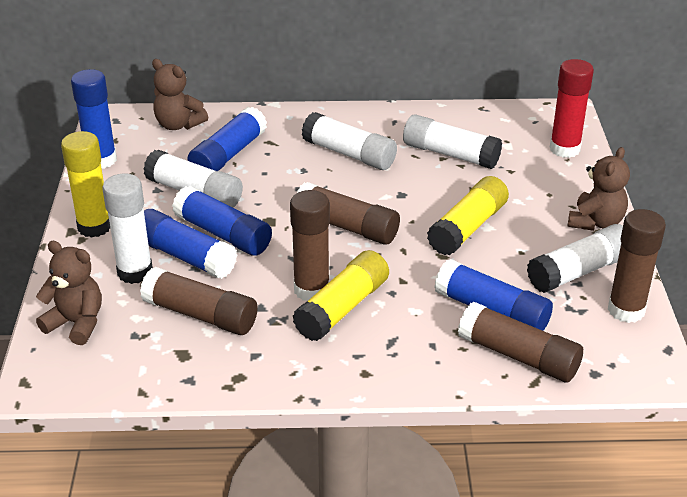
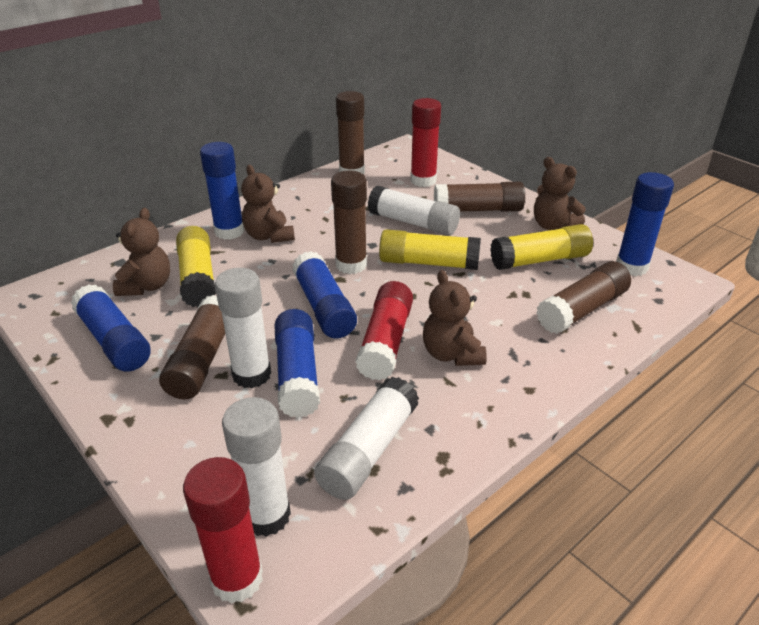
brown teddy bear: 3 -> 4
red glue stick: 1 -> 3
white glue stick: 5 -> 4

